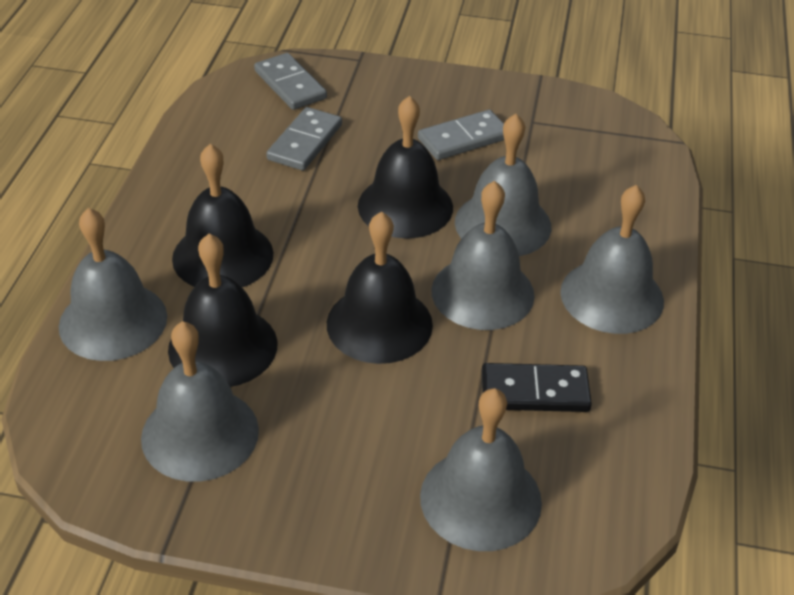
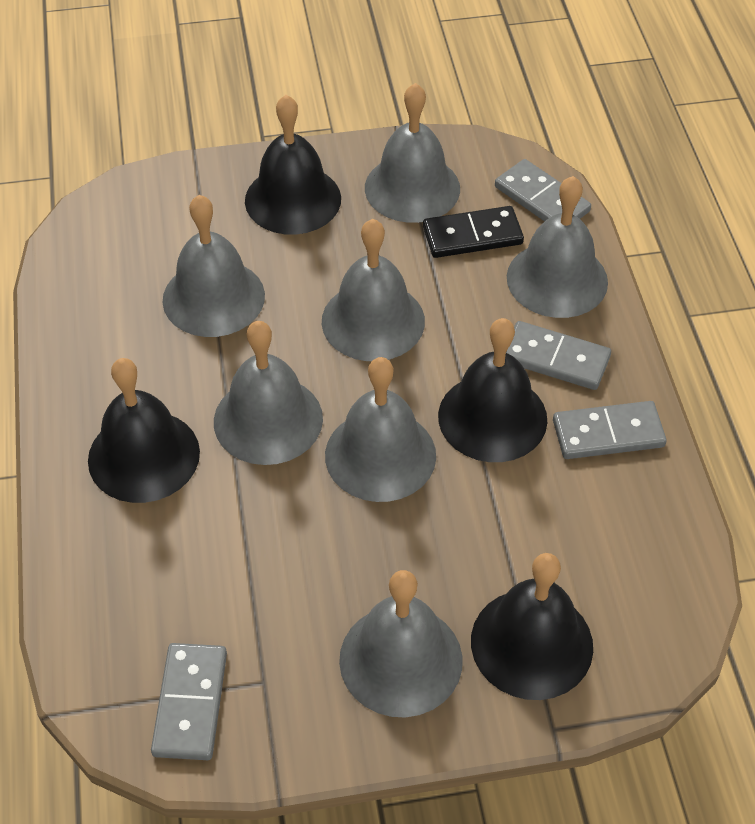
grey bell: 6 -> 7
grey domino: 3 -> 4

